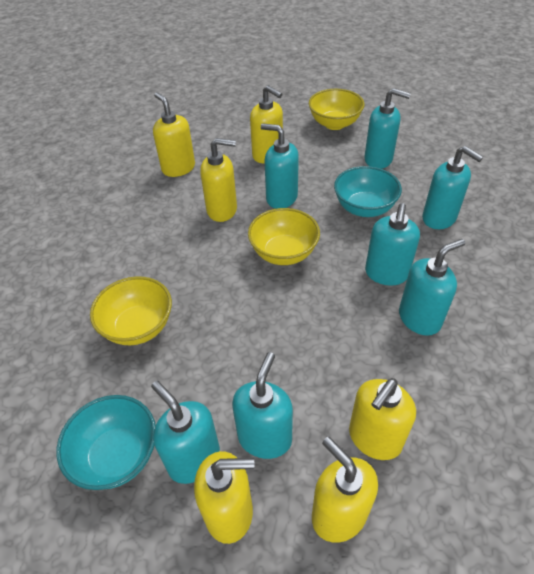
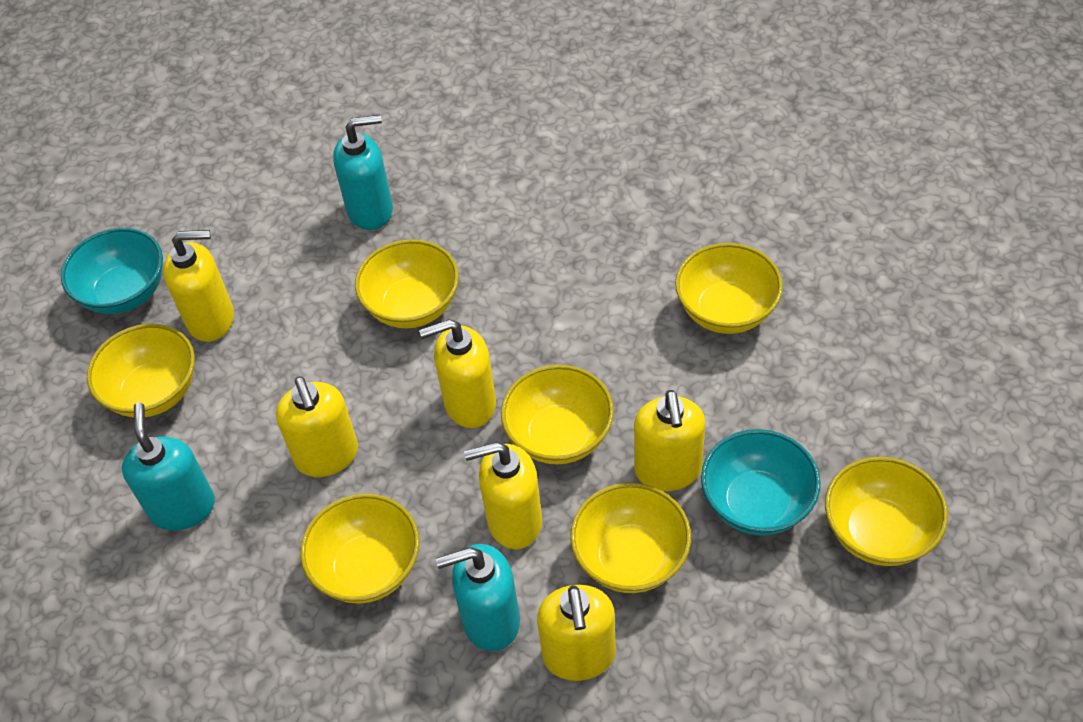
turquoise soap dispenser: 7 -> 3
yellow bowl: 3 -> 7

